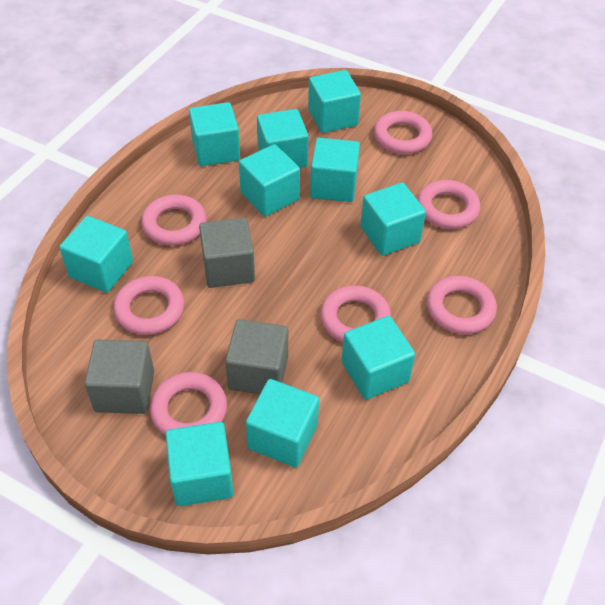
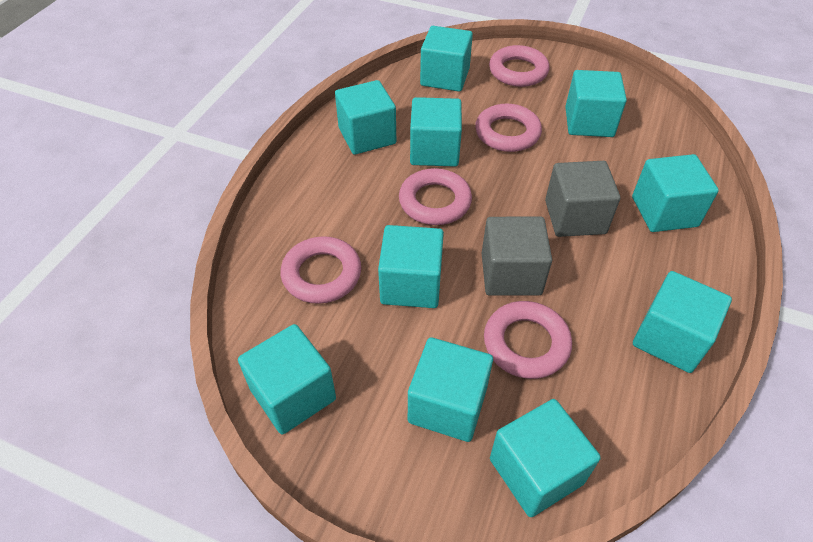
grey cube: 3 -> 2
pink ring: 7 -> 5

